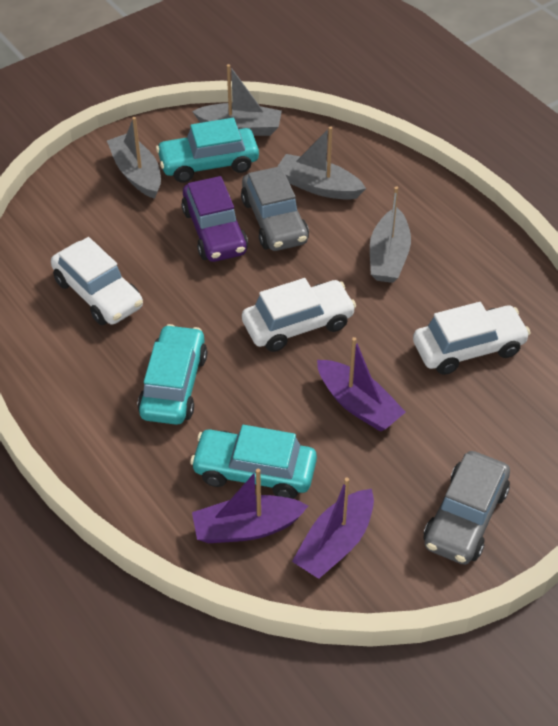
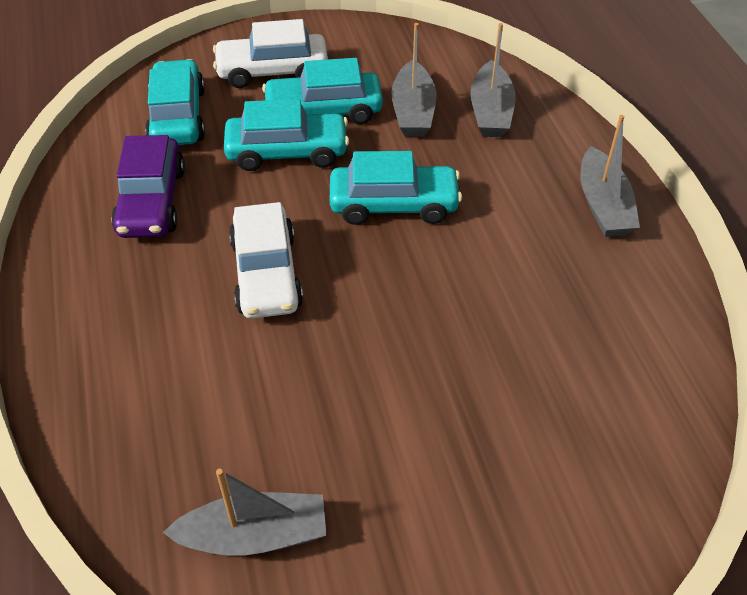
grey car: 2 -> 0
purple boat: 3 -> 0
turquoise car: 3 -> 4
white car: 3 -> 2

